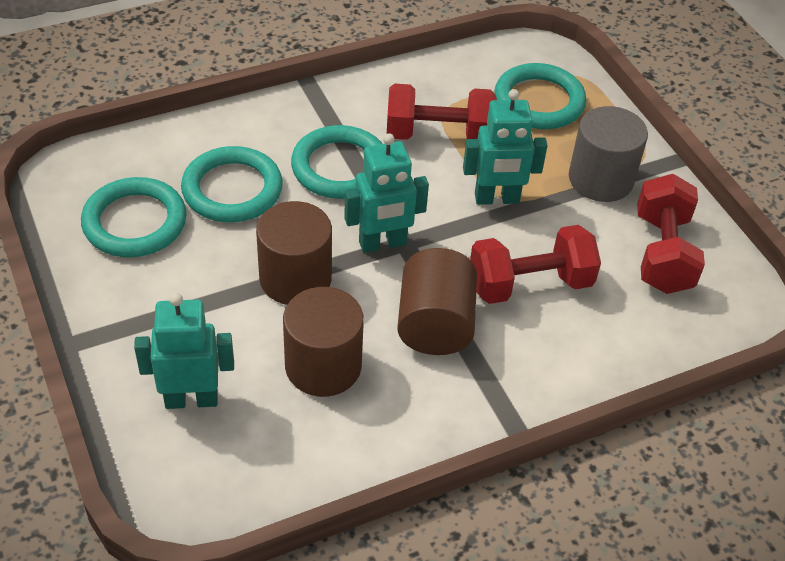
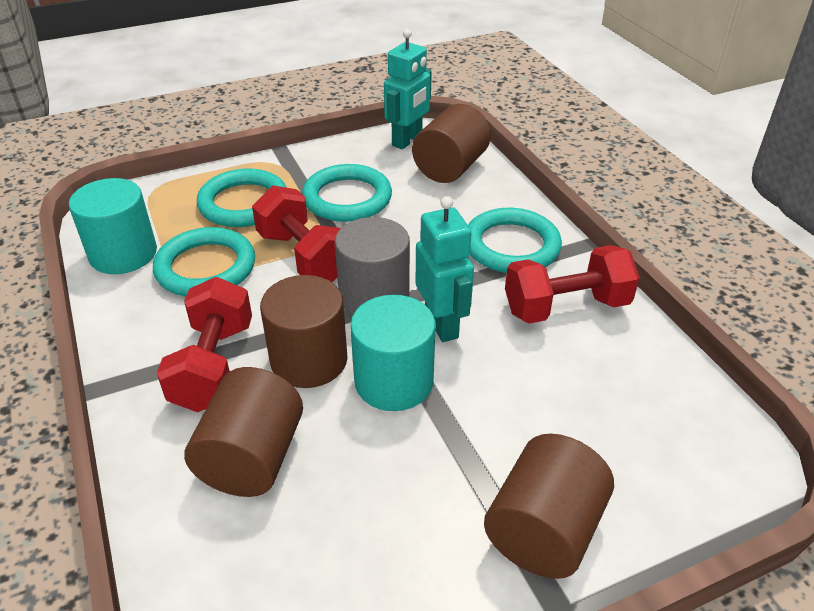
brown cylinder: 3 -> 4
turquoise cylinder: 0 -> 2
turquoise robot: 3 -> 2

